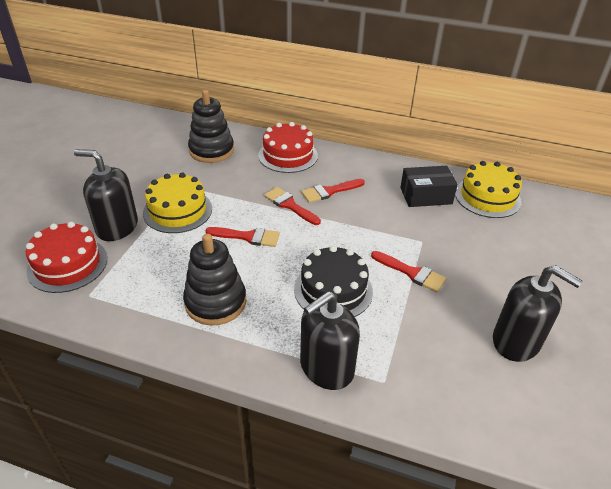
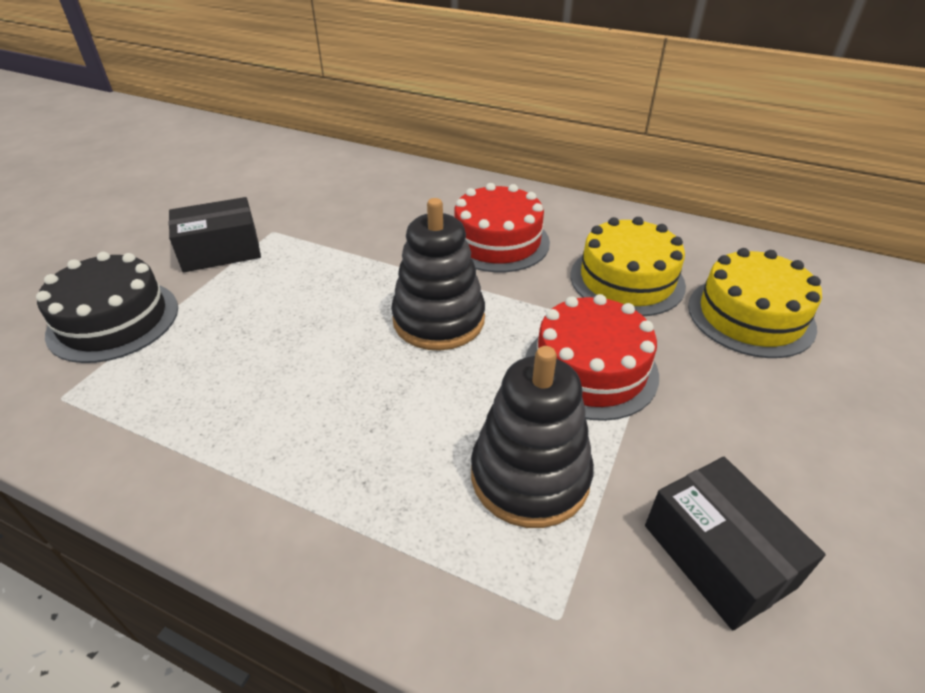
black box: 1 -> 2
black soap dispenser: 3 -> 0
red brush: 4 -> 0

